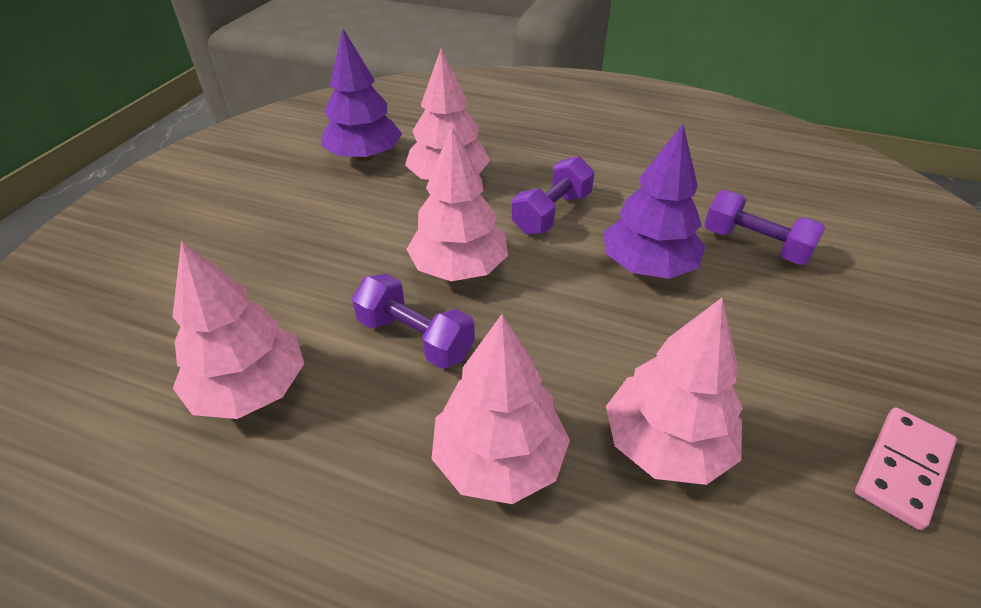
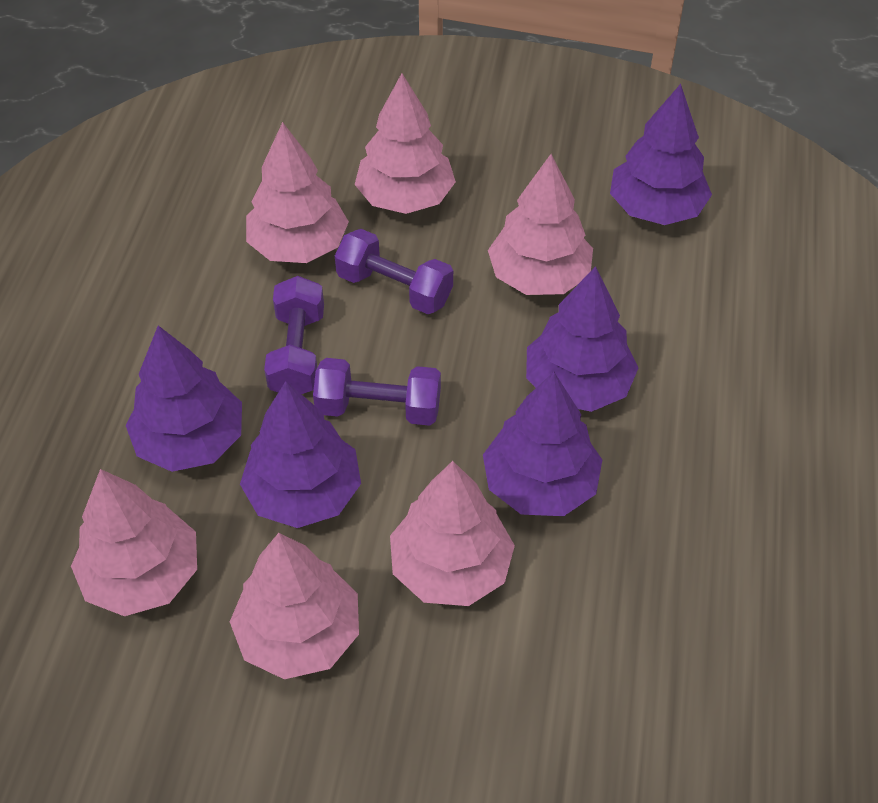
pink domino: 1 -> 0
pink tree: 5 -> 6
purple tree: 2 -> 5

